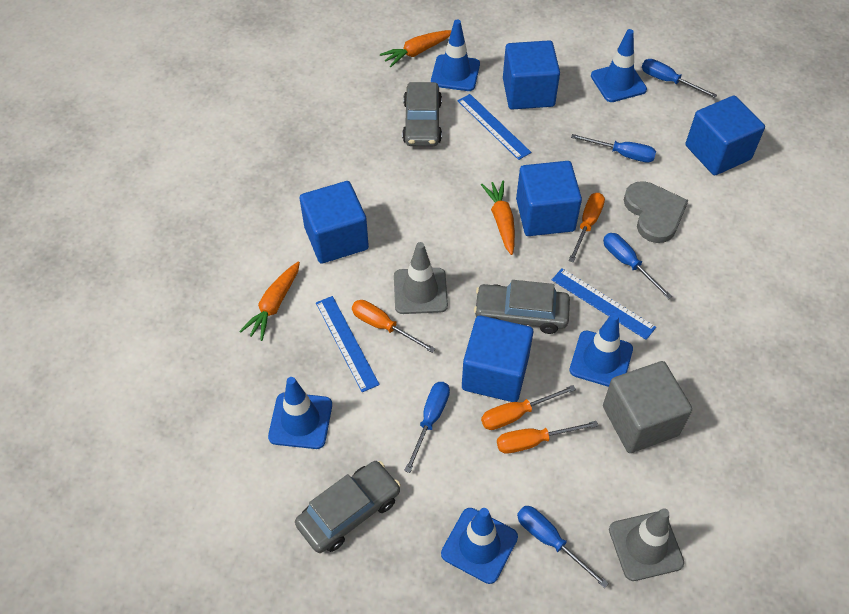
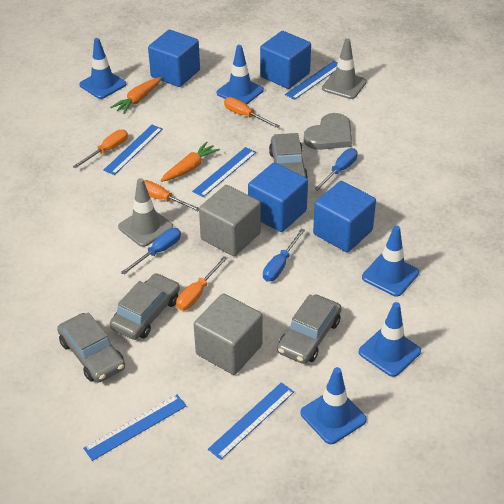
blue cube: 5 -> 4
blue ruler: 3 -> 5
blue screwdriver: 5 -> 3
grey car: 3 -> 4
grey cube: 1 -> 2
orange carrot: 3 -> 2

